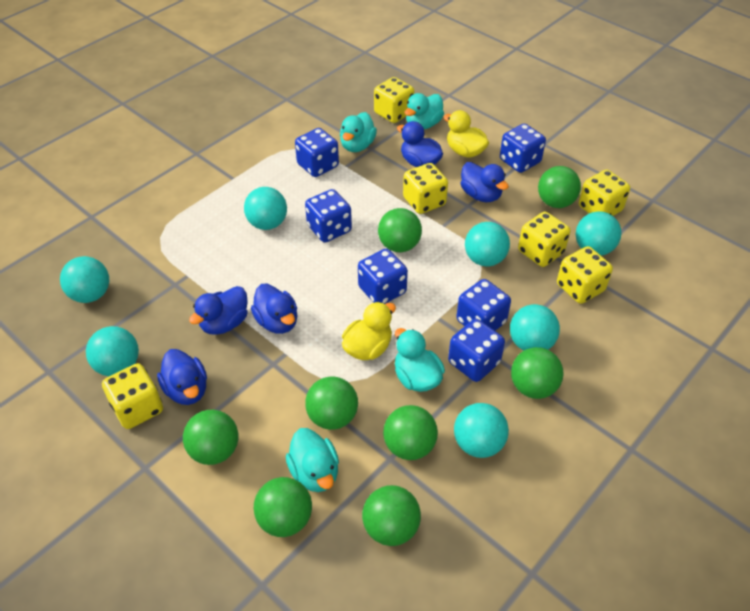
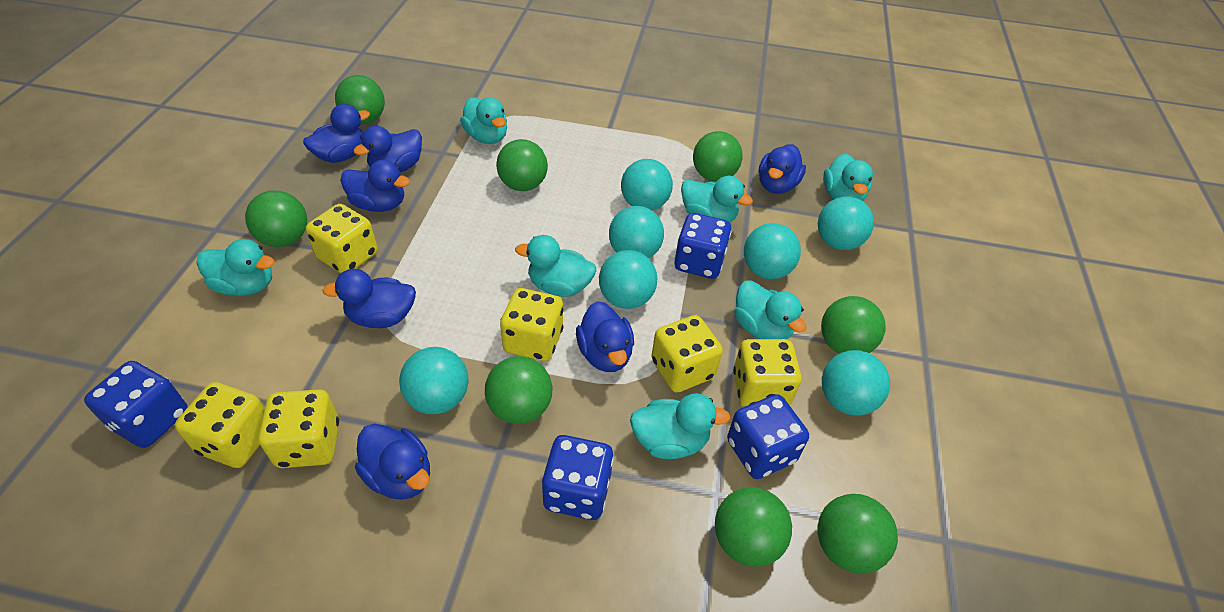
blue dice: 6 -> 4
blue duck: 5 -> 7
turquoise duck: 4 -> 7
yellow duck: 2 -> 0

